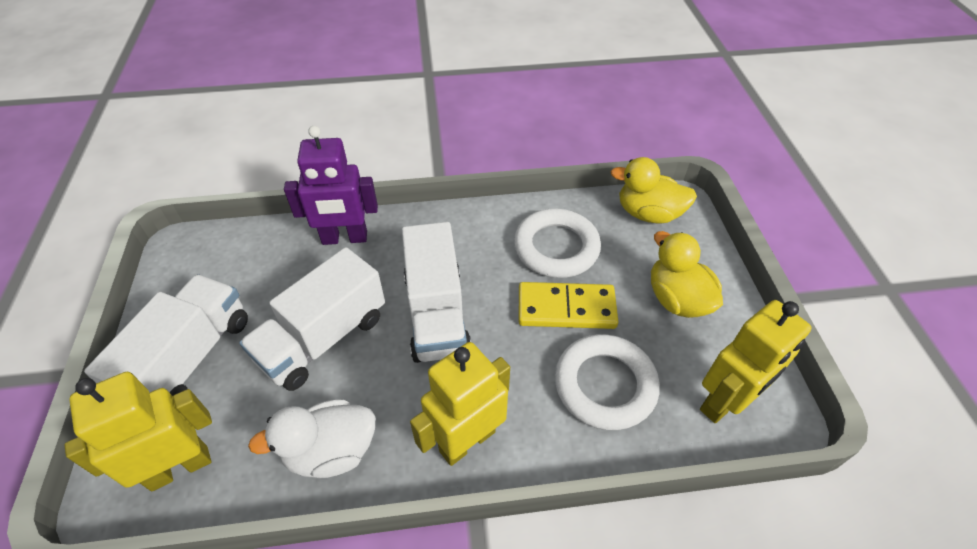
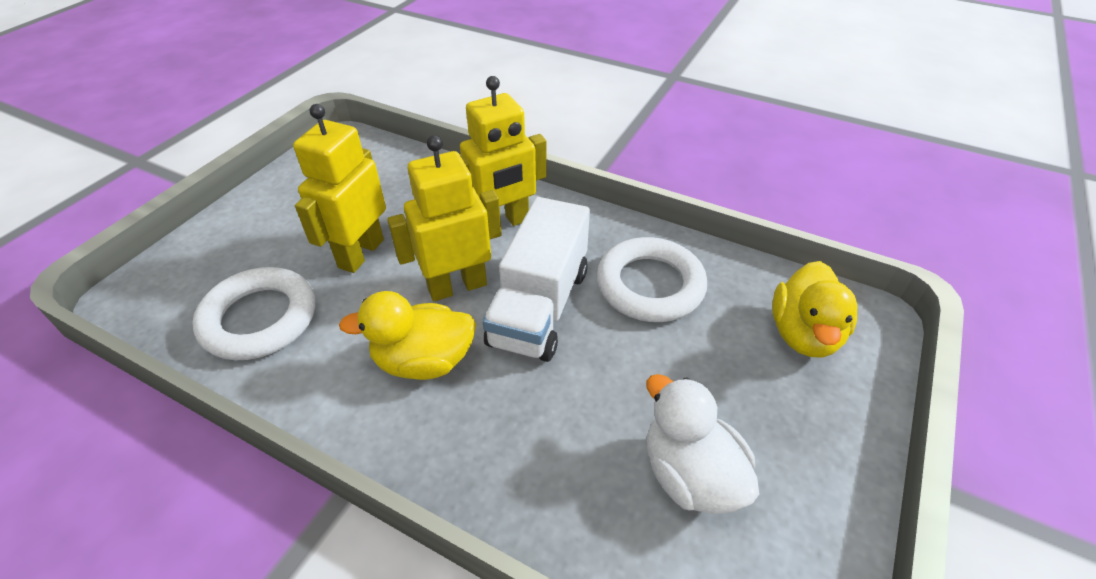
purple robot: 1 -> 0
white truck: 3 -> 1
yellow domino: 1 -> 0

